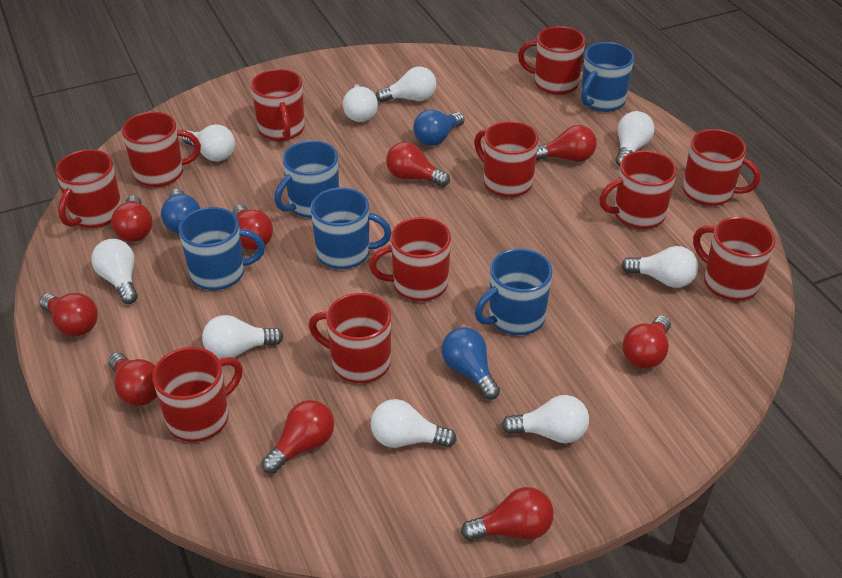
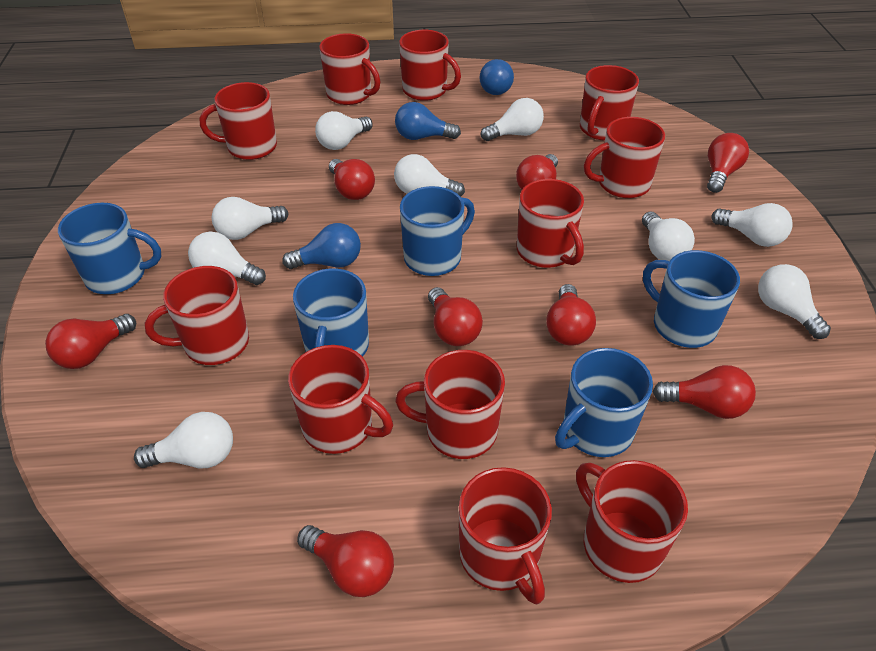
red light bulb: 9 -> 8

